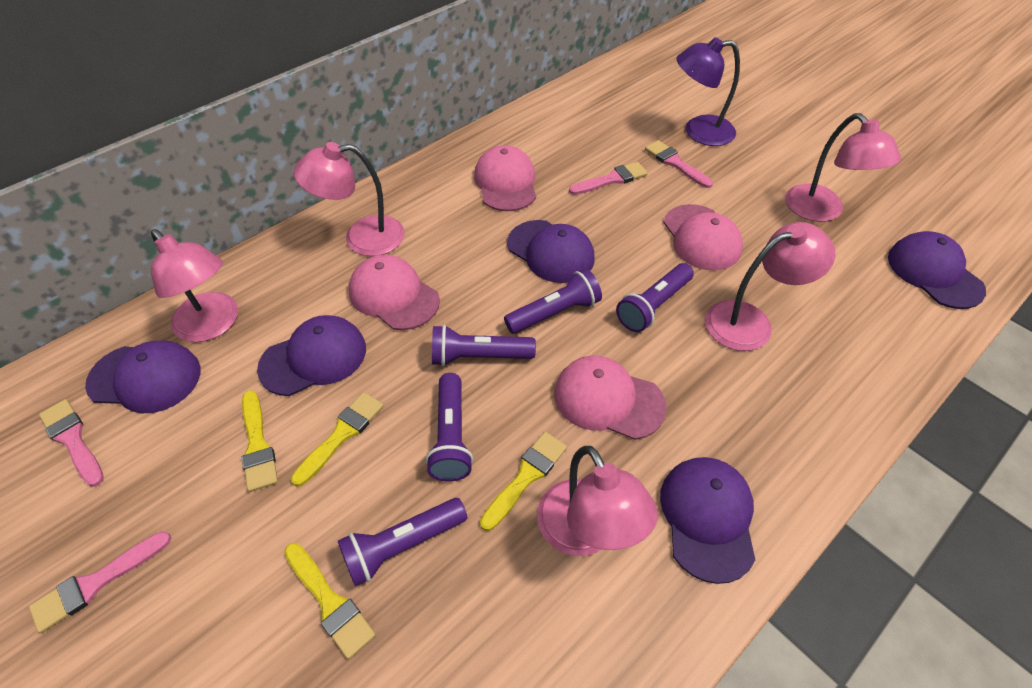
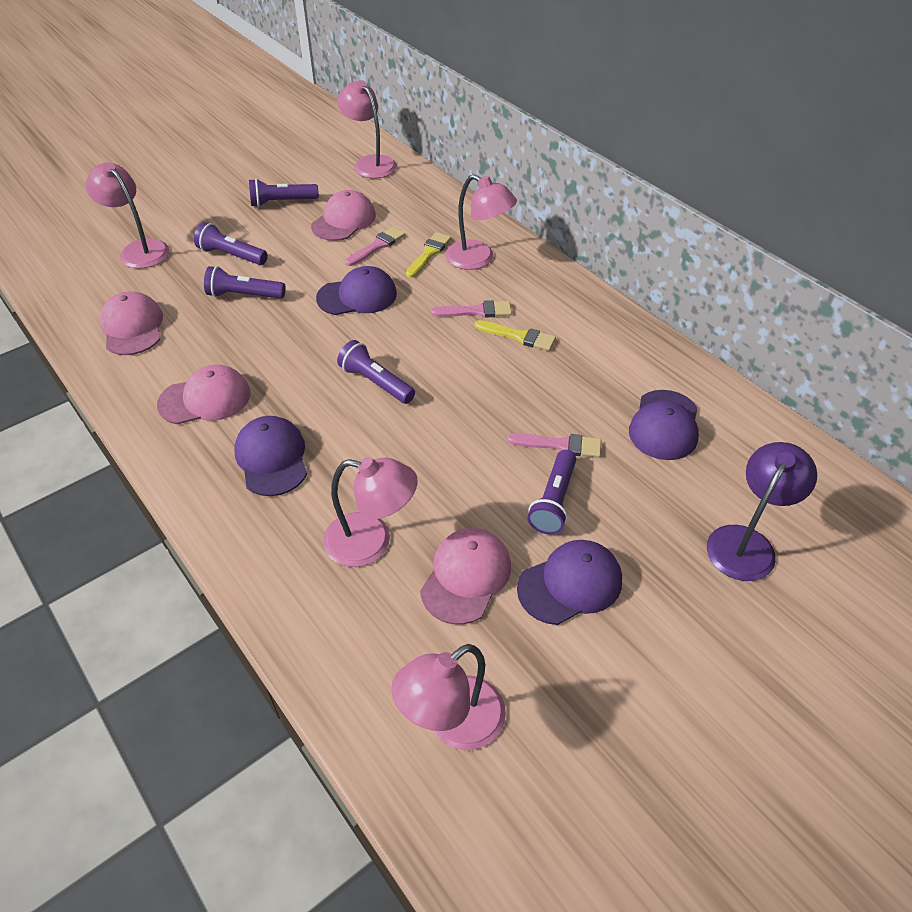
pink brush: 4 -> 3
purple cap: 5 -> 4
yellow brush: 4 -> 2

